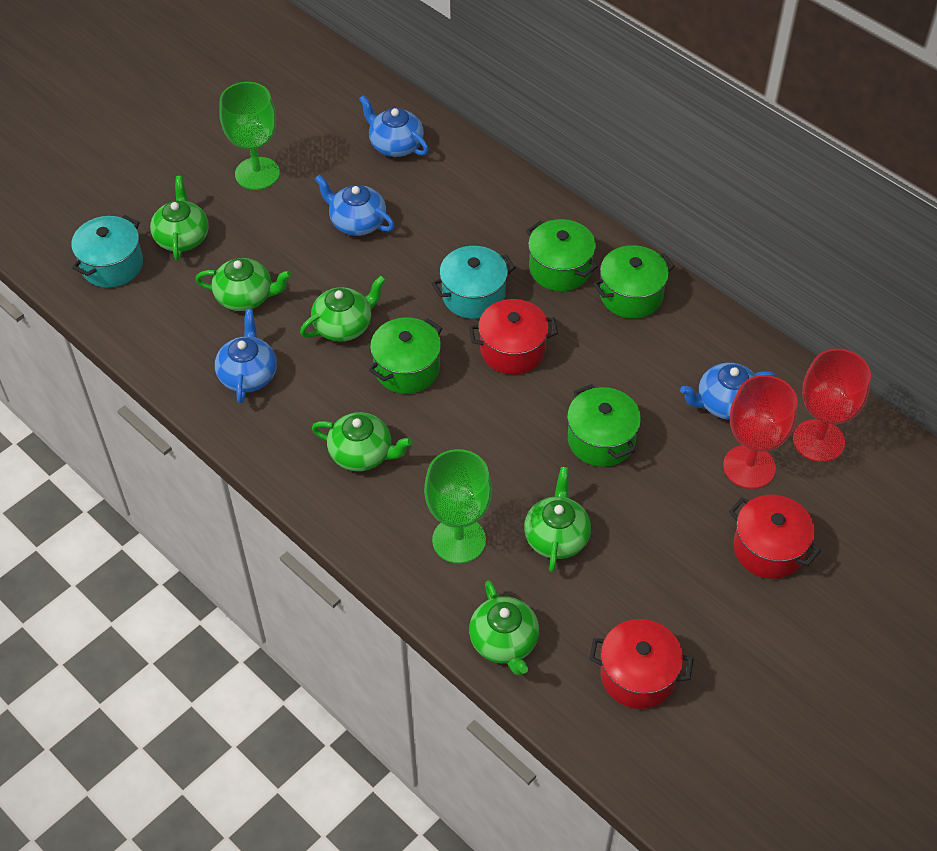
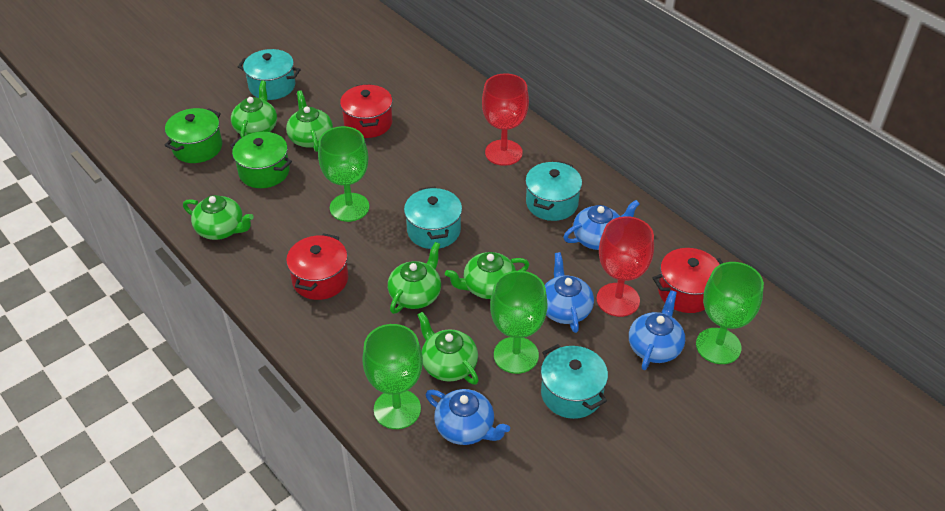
green goblet: 2 -> 4
green pot: 4 -> 2
turquoise pot: 2 -> 4

